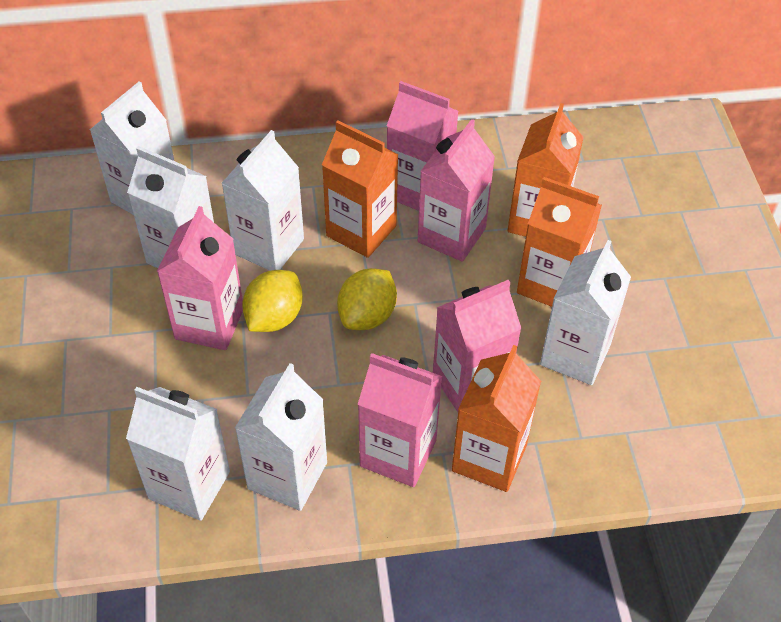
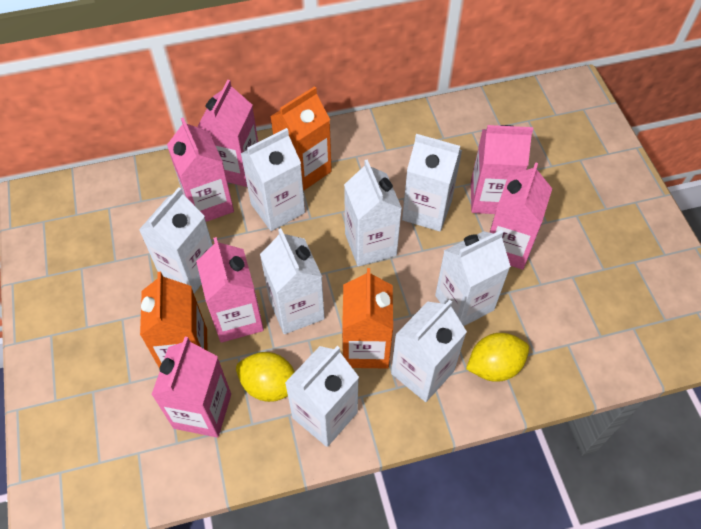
orange carton: 4 -> 3
pink carton: 5 -> 6
white carton: 6 -> 8

